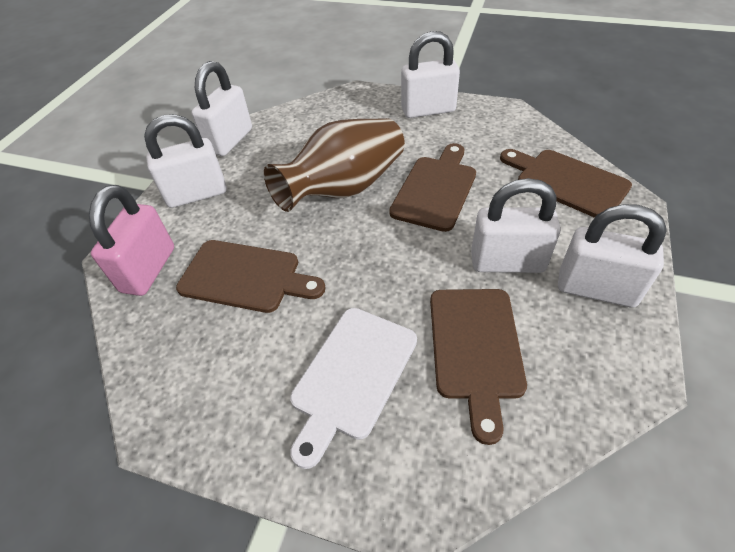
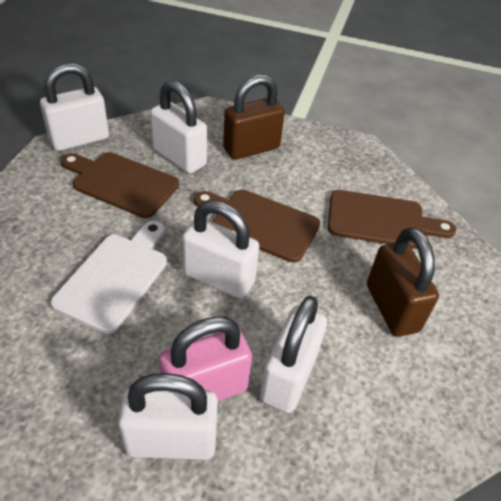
brown cutting board: 4 -> 3
brown padlock: 0 -> 2
brown vase: 1 -> 0

